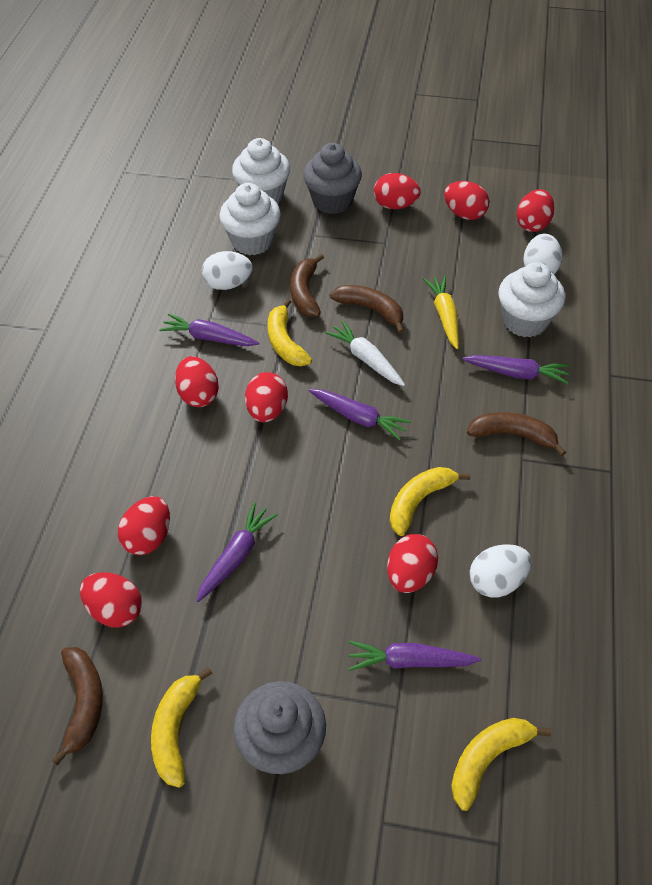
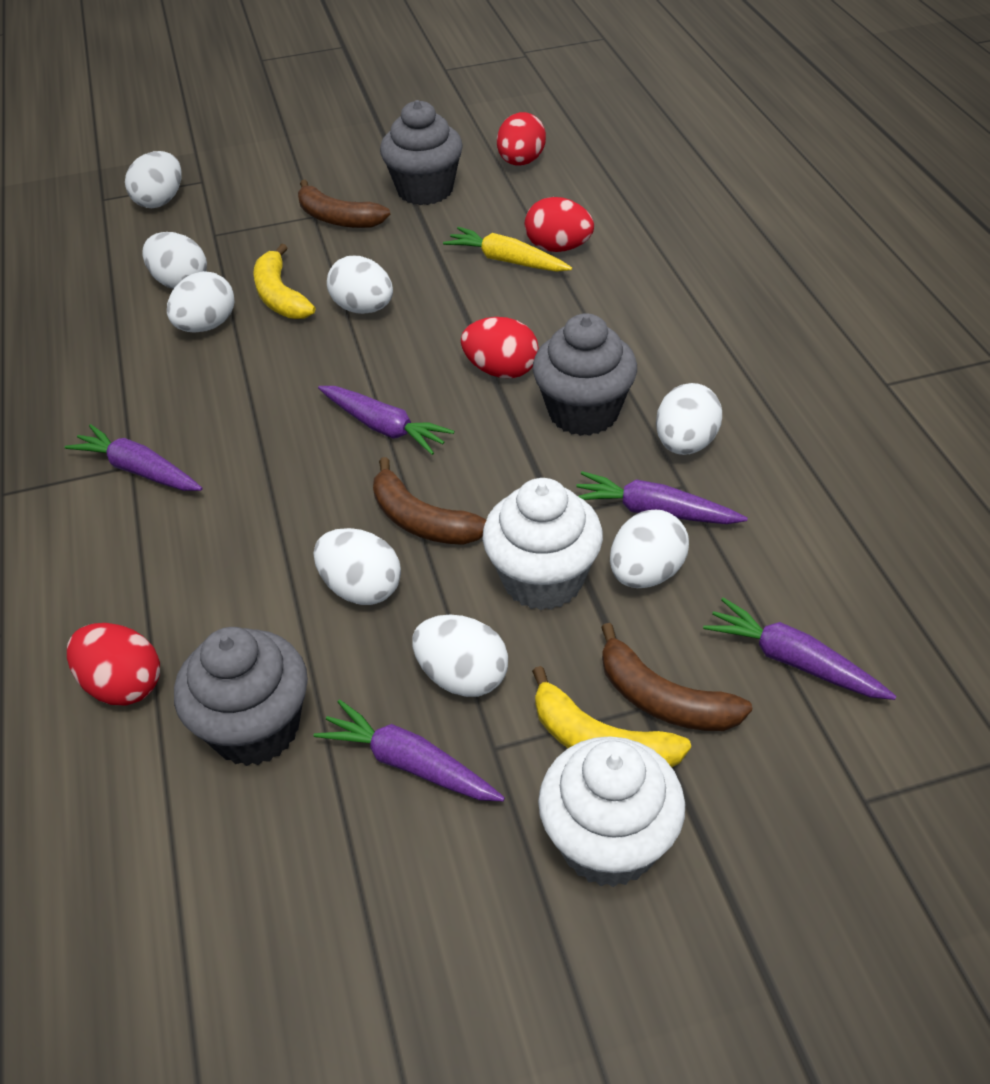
brown banana: 4 -> 3
grey cupcake: 2 -> 3
red egg: 8 -> 4
white carrot: 1 -> 0
white cupcake: 3 -> 2
white egg: 3 -> 8
yellow banana: 4 -> 2

